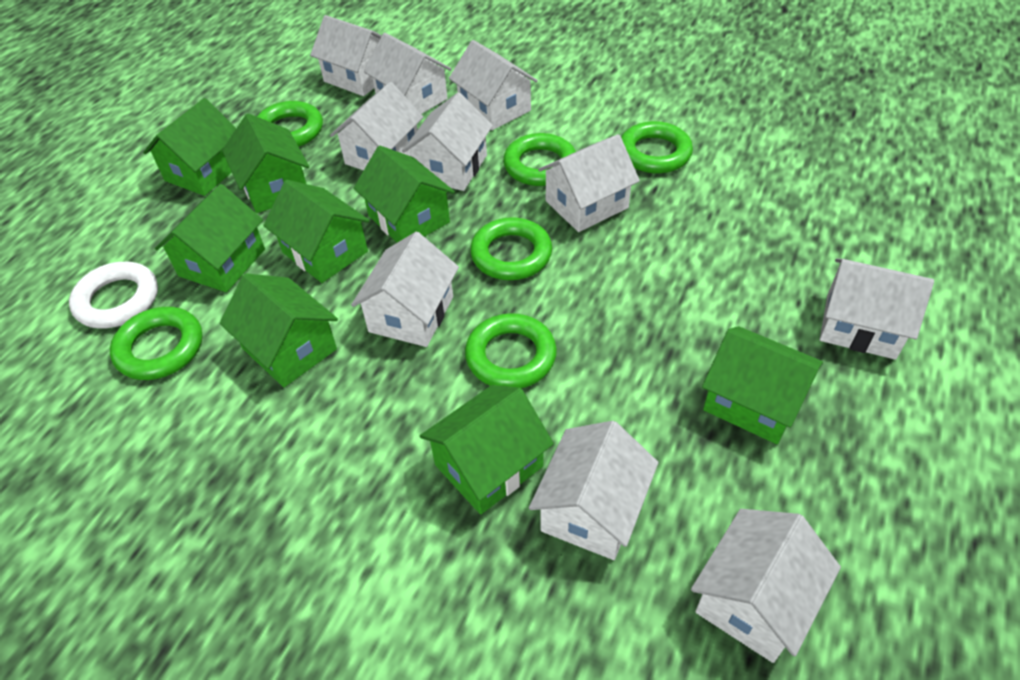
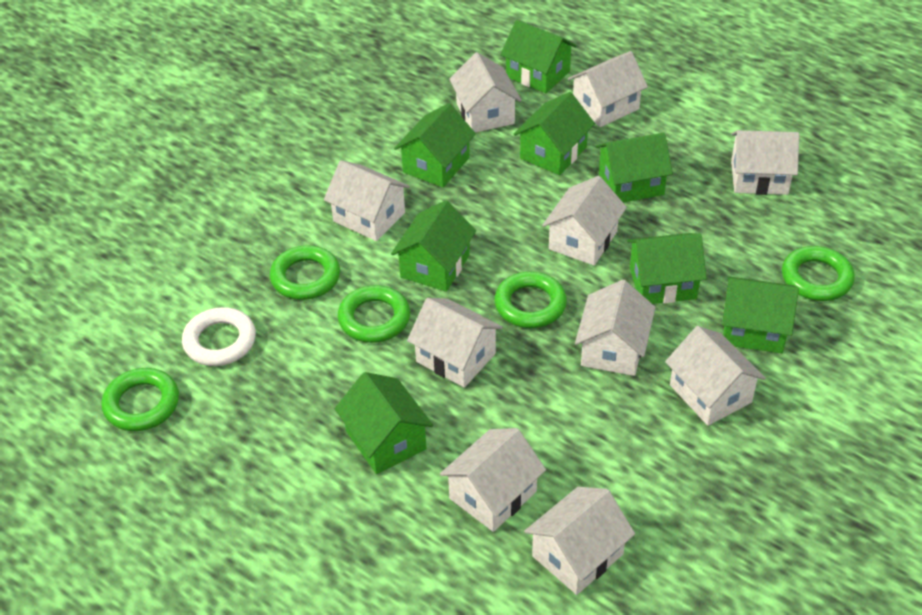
green ring: 6 -> 5

